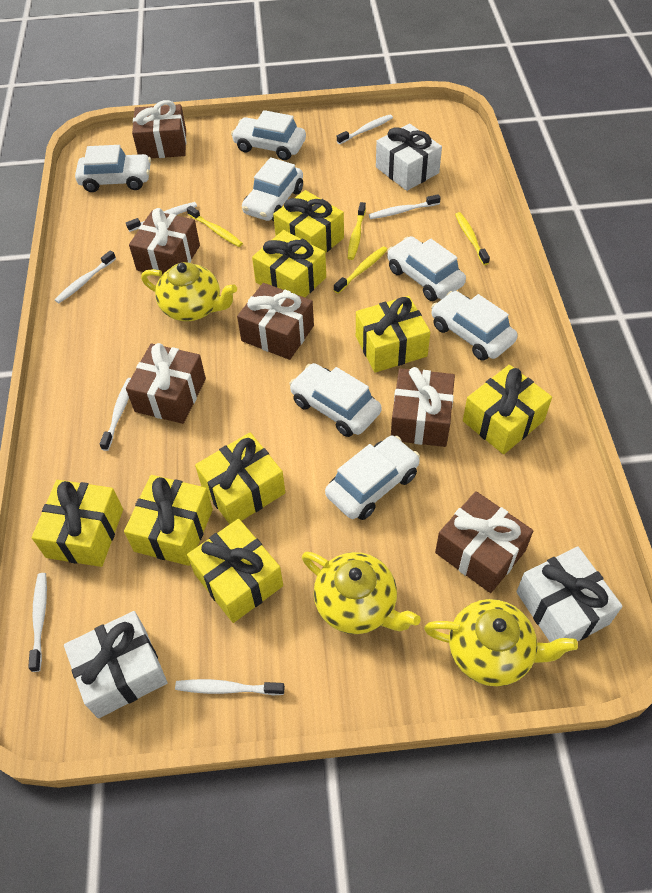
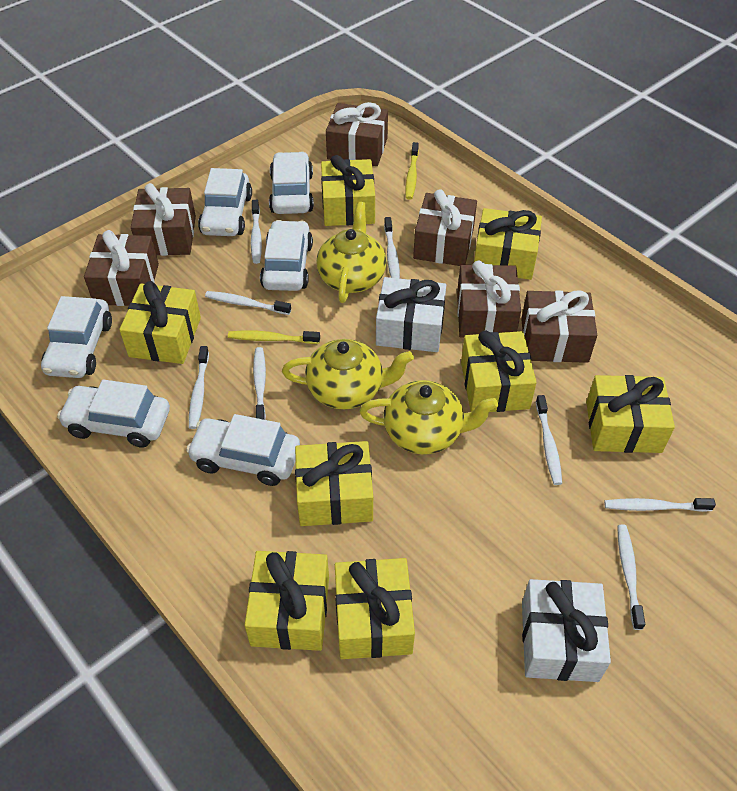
white car: 7 -> 6
white gift: 3 -> 2
white toothbrush: 7 -> 8
yellow toothbrush: 4 -> 2

